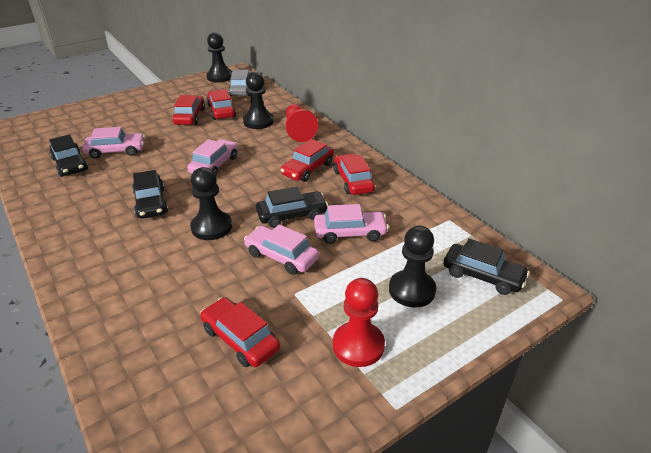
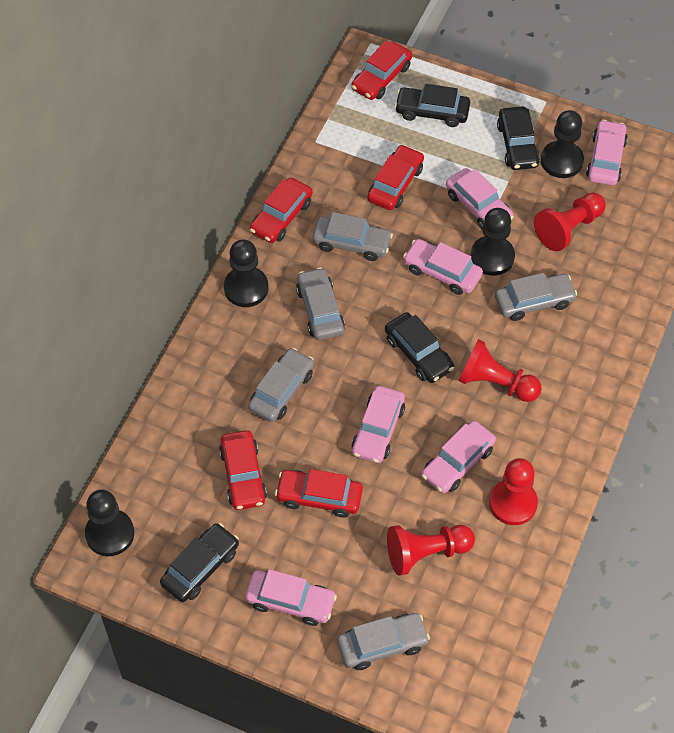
grey car: 1 -> 5
pink car: 4 -> 6
red pawn: 2 -> 4

